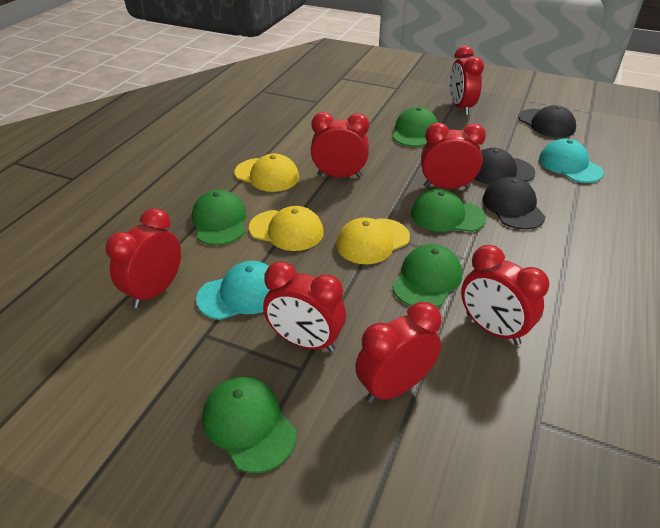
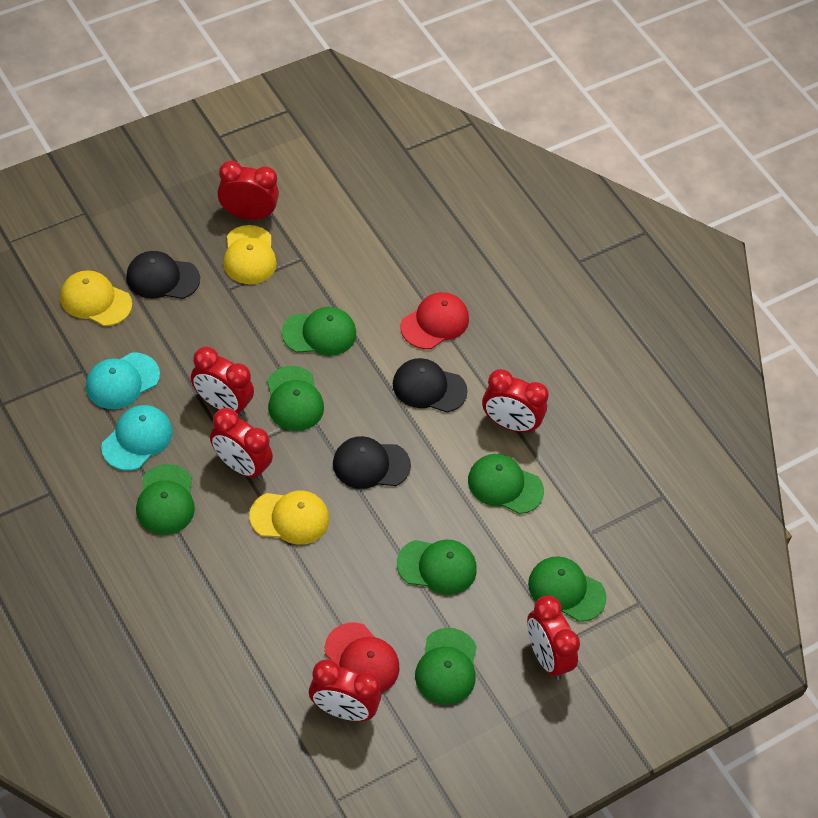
green cap: 5 -> 7
red cap: 0 -> 2
red clock: 7 -> 6

